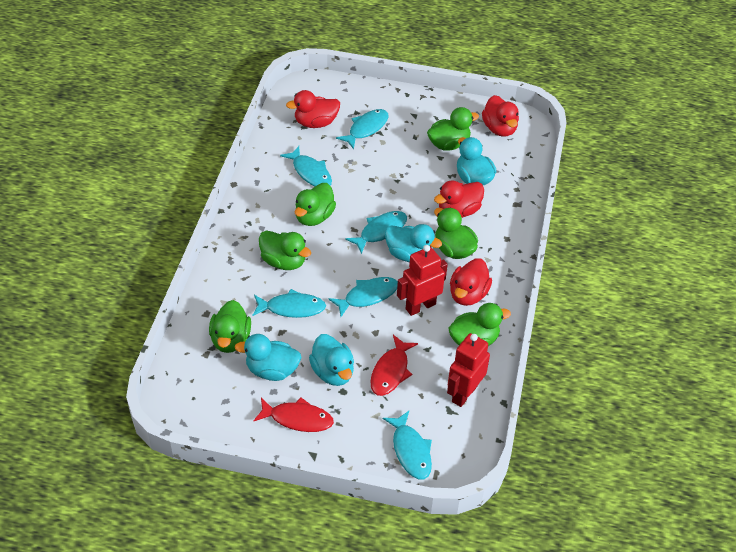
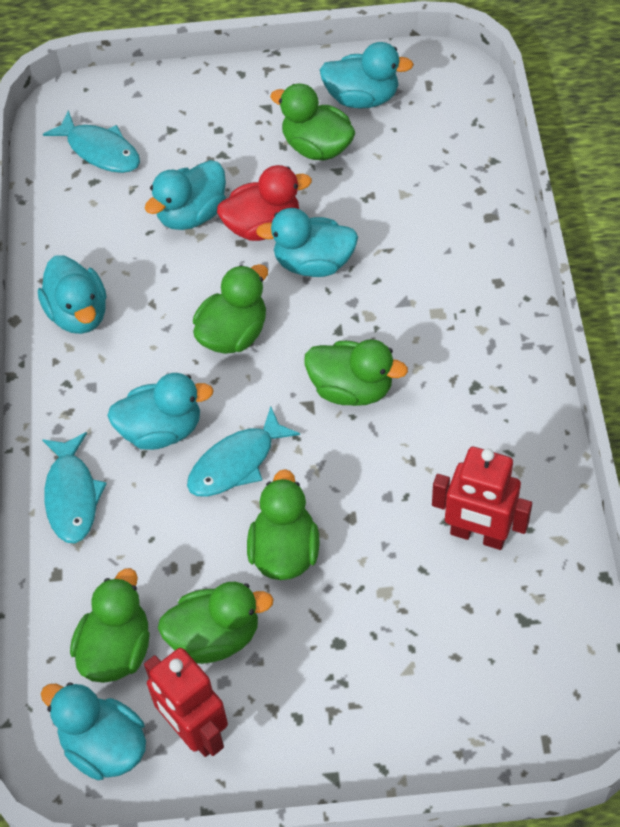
red duck: 4 -> 1
red fish: 2 -> 0
turquoise duck: 4 -> 6
turquoise fish: 6 -> 3

